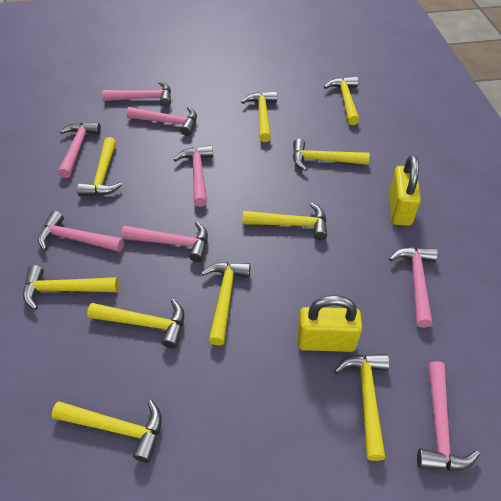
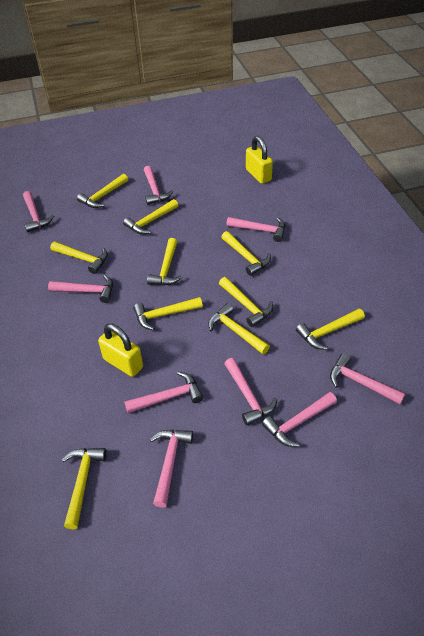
pink hammer: 8 -> 9

